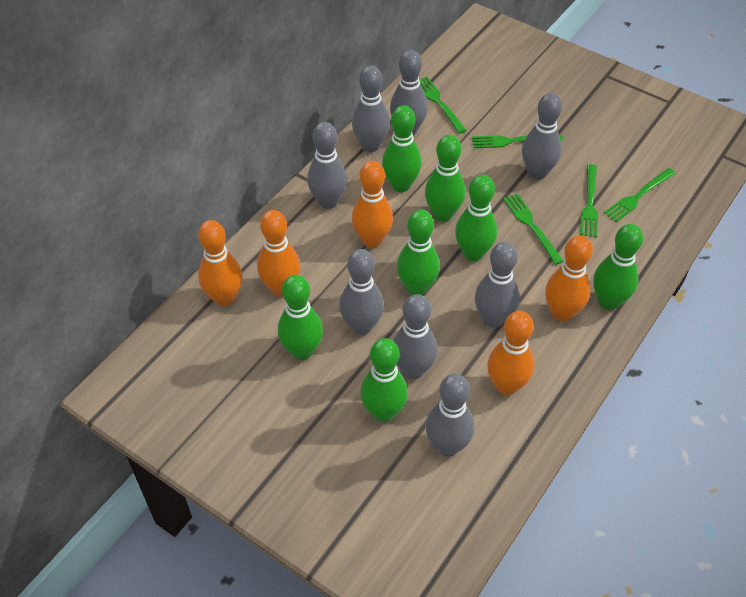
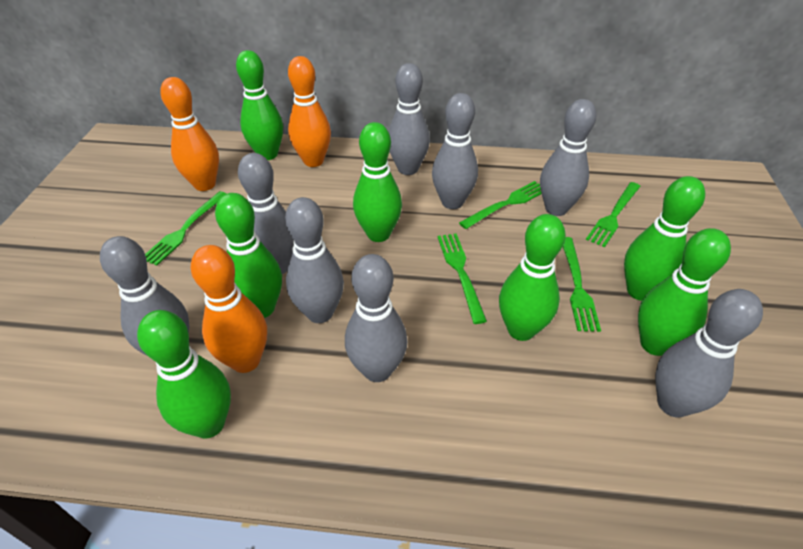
orange bowling pin: 5 -> 3

